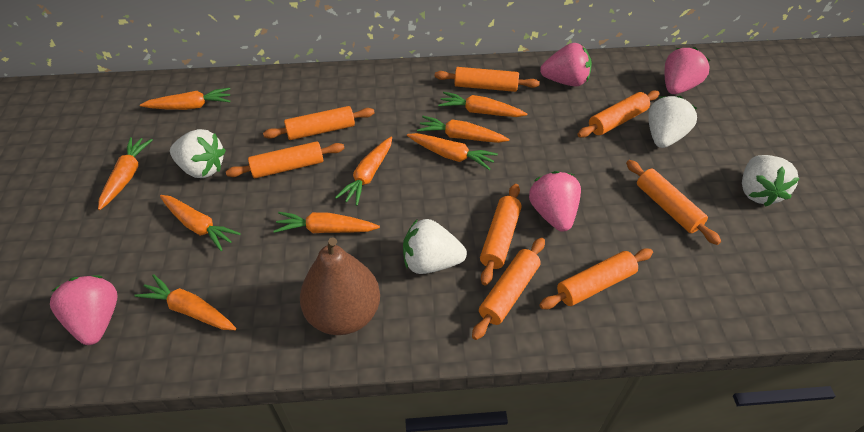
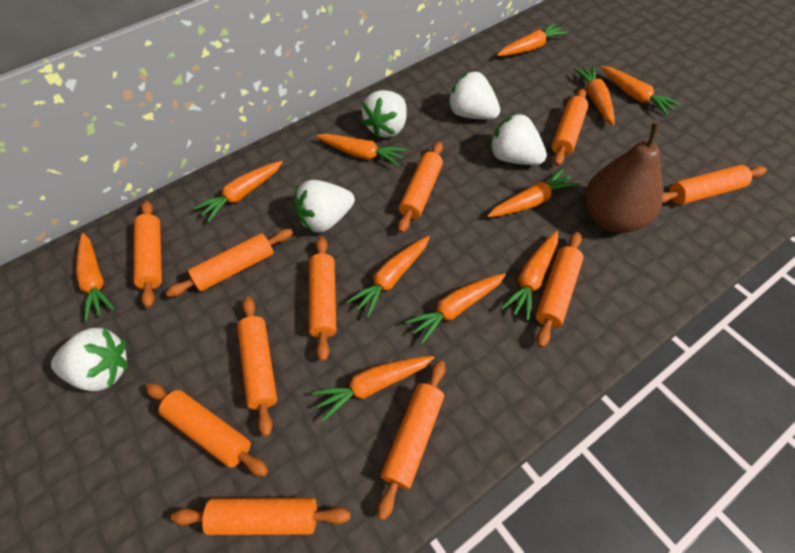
orange carrot: 9 -> 11
orange rolling pin: 8 -> 11
pink strawberry: 4 -> 0
white strawberry: 4 -> 5

